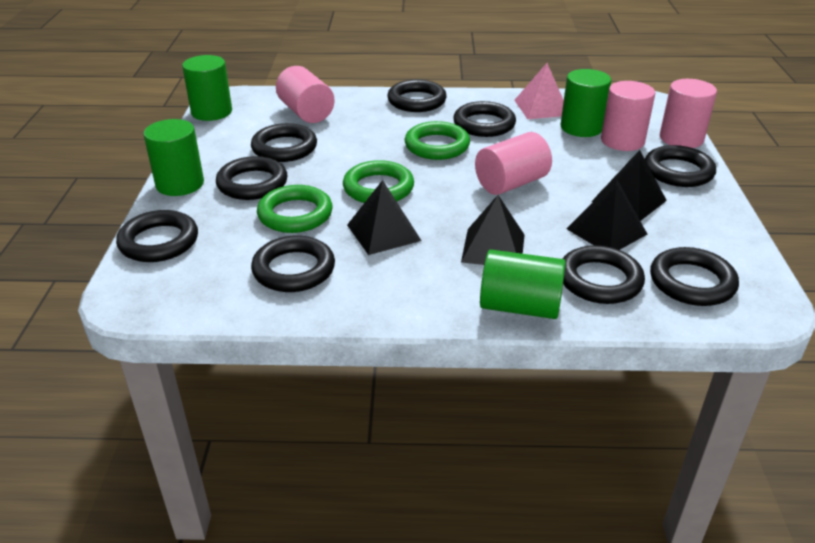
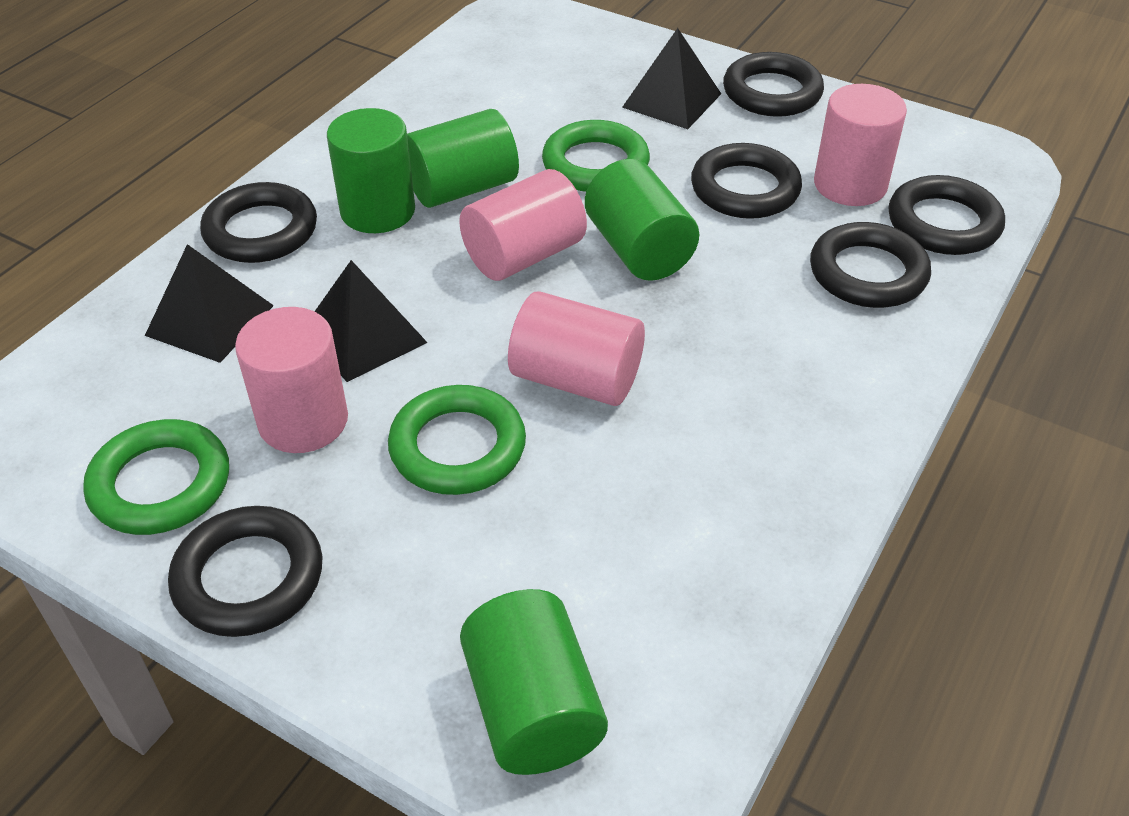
black pyramid: 4 -> 3
black ring: 9 -> 6
pink pyramid: 1 -> 0

